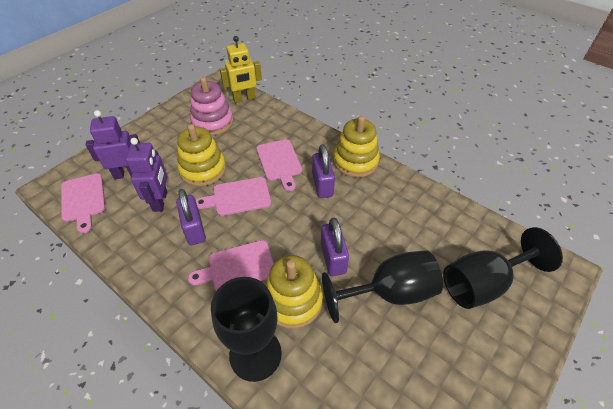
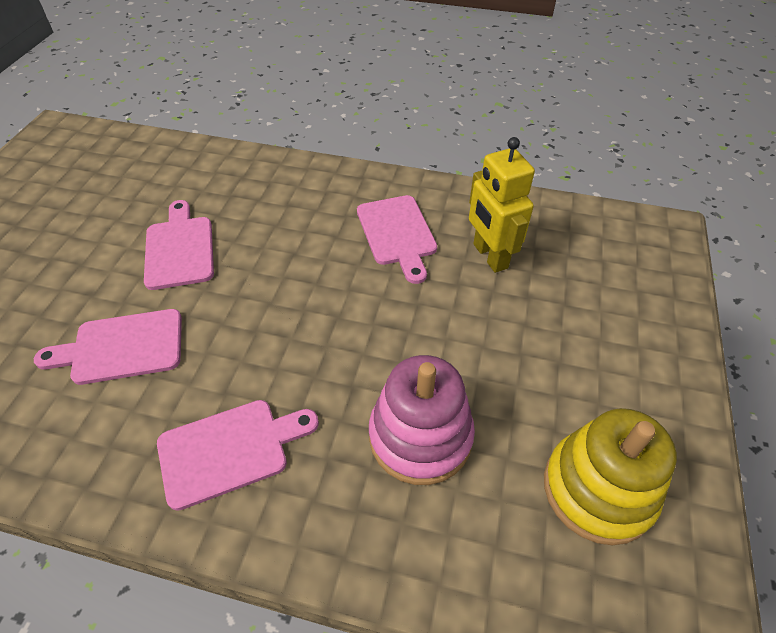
black goblet: 3 -> 0
purple padlock: 3 -> 0
purple robot: 2 -> 0
yellow stacking toy: 3 -> 1

